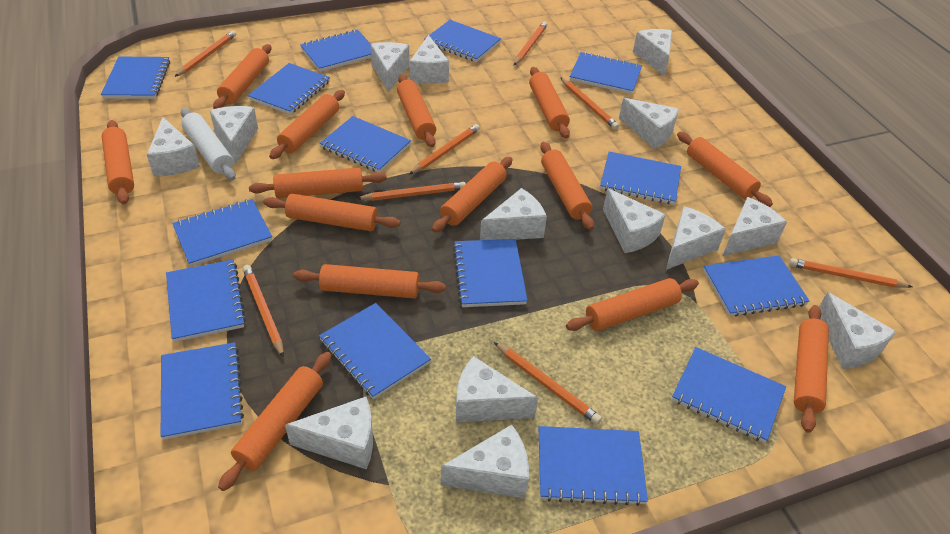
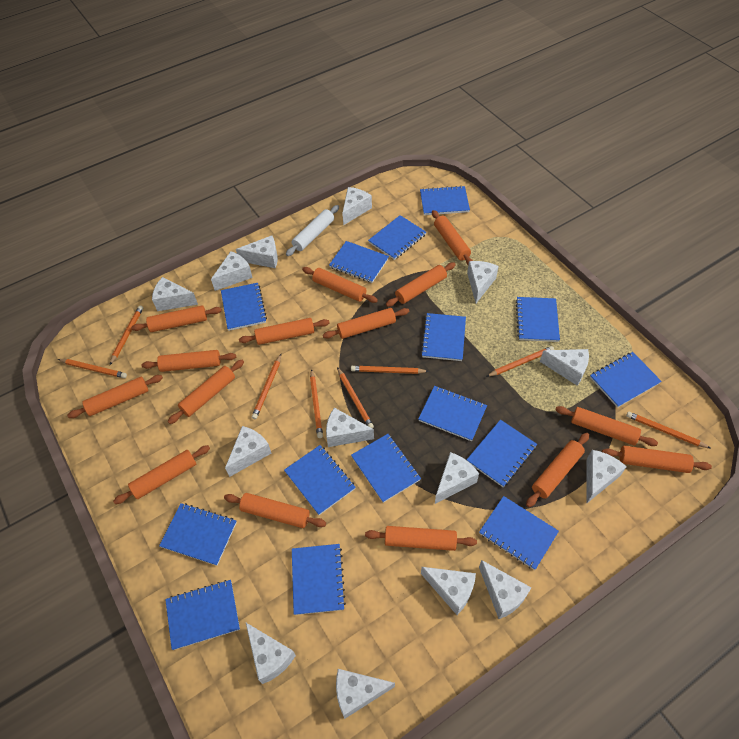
orange rolling pin: 14 -> 15

